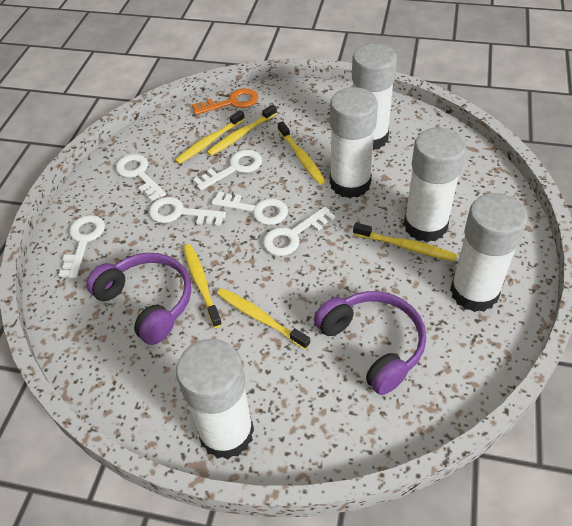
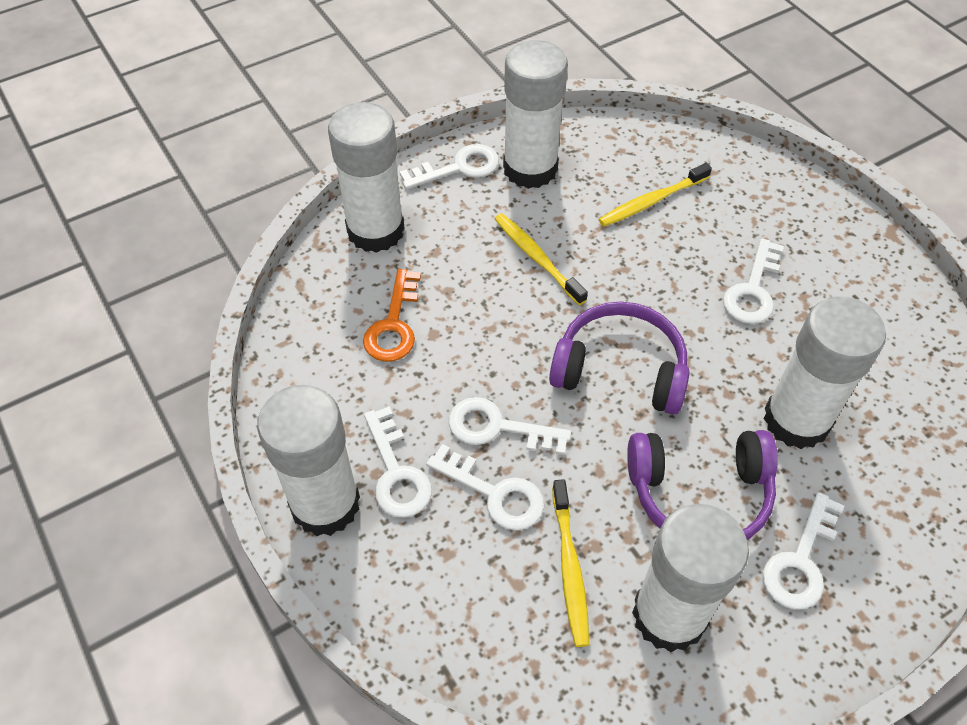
yellow toothbrush: 6 -> 3

